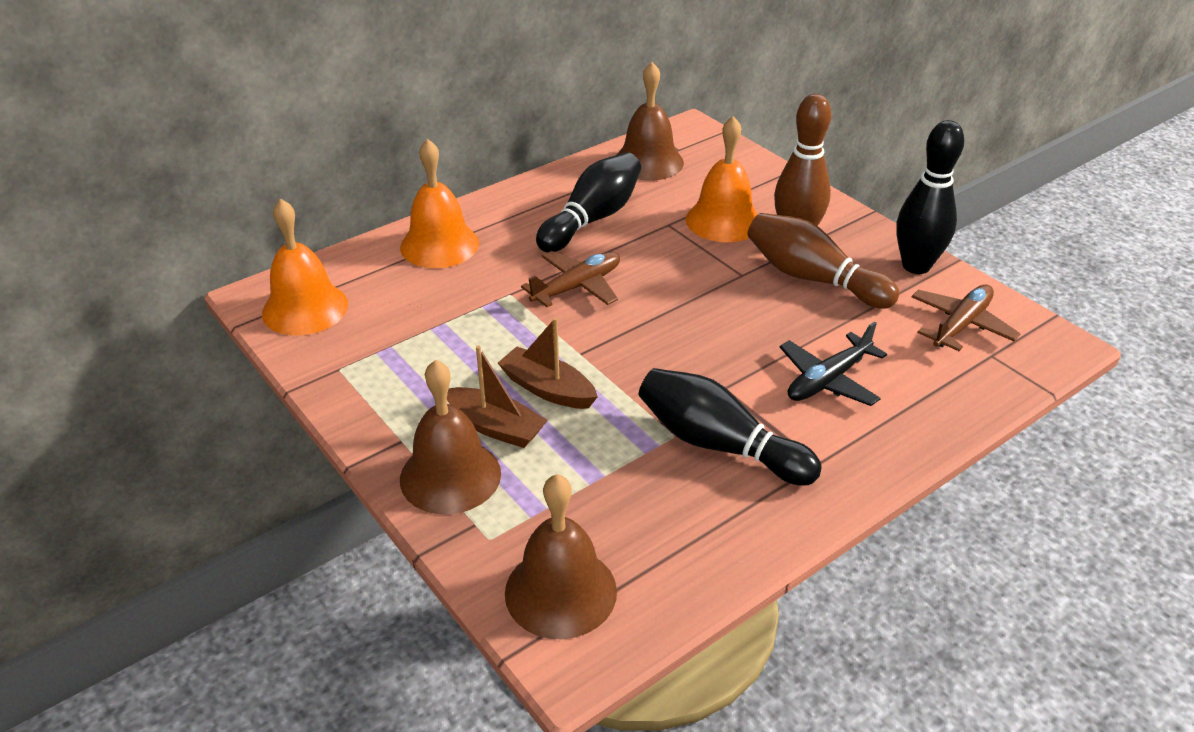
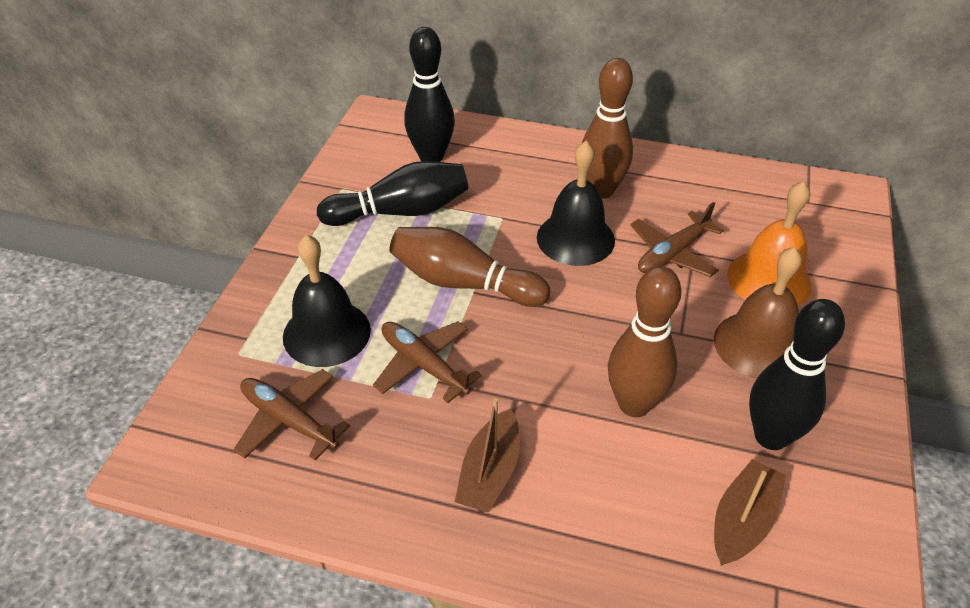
black bell: 0 -> 2
black plane: 1 -> 0
brown bell: 3 -> 1
brown bowling pin: 2 -> 3
brown plane: 2 -> 3
orange bell: 3 -> 1

